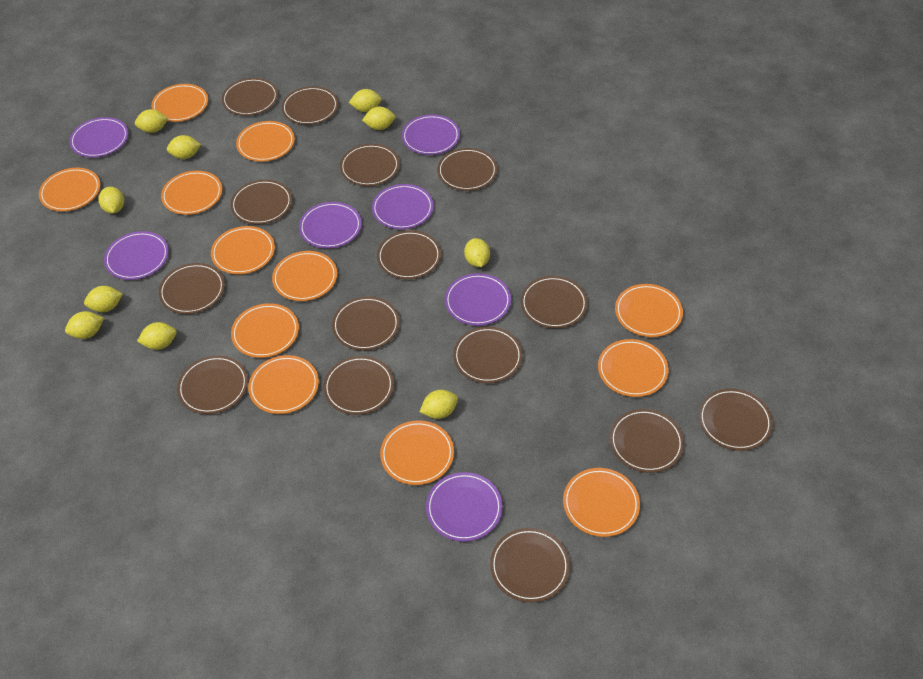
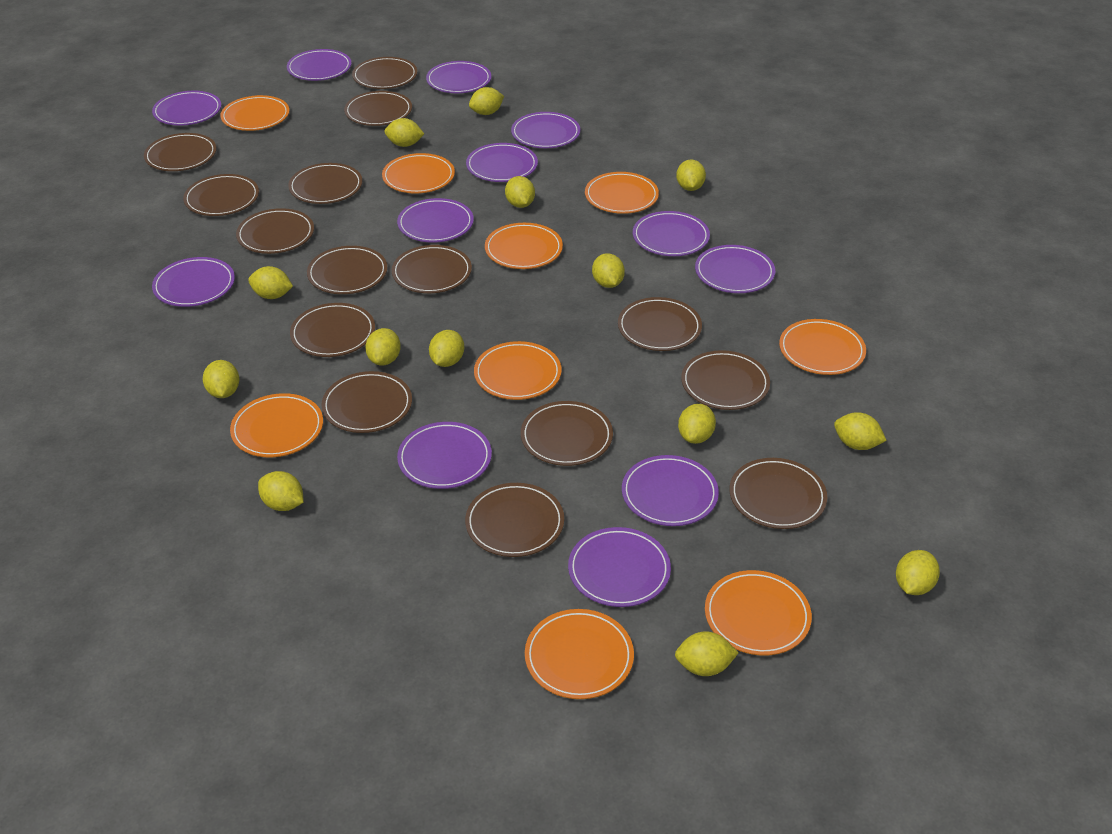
orange plate: 12 -> 9
purple plate: 7 -> 12
yellow lemon: 10 -> 14

